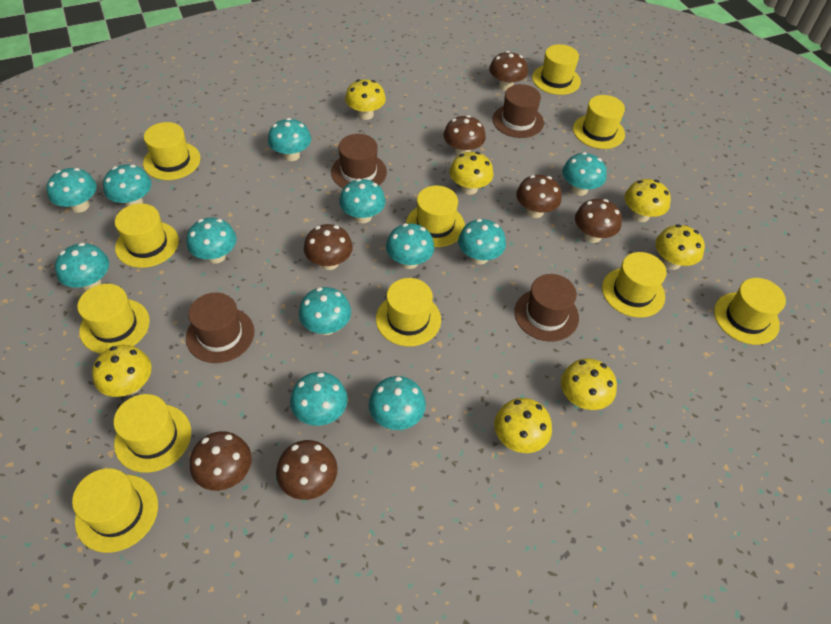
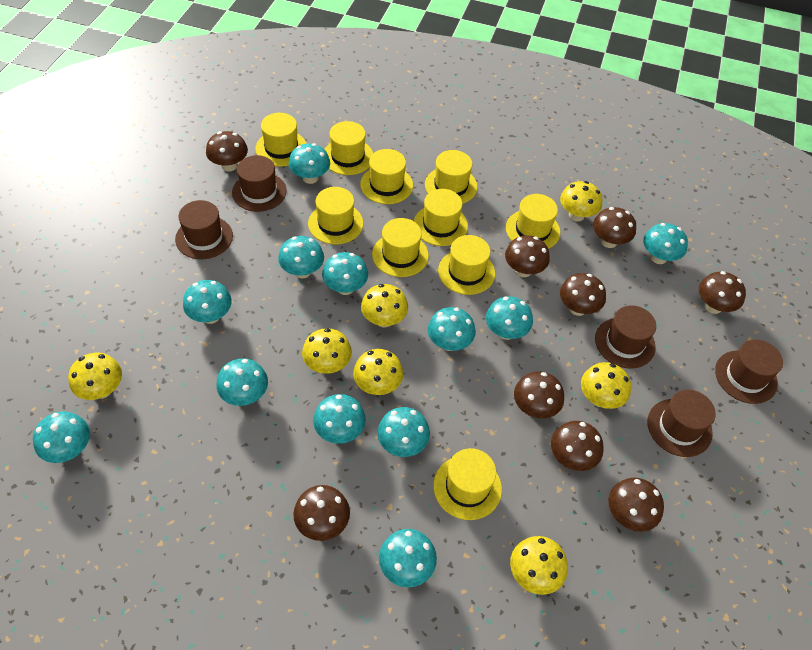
brown hat: 4 -> 5
brown mushroom: 7 -> 9
yellow hat: 11 -> 10

